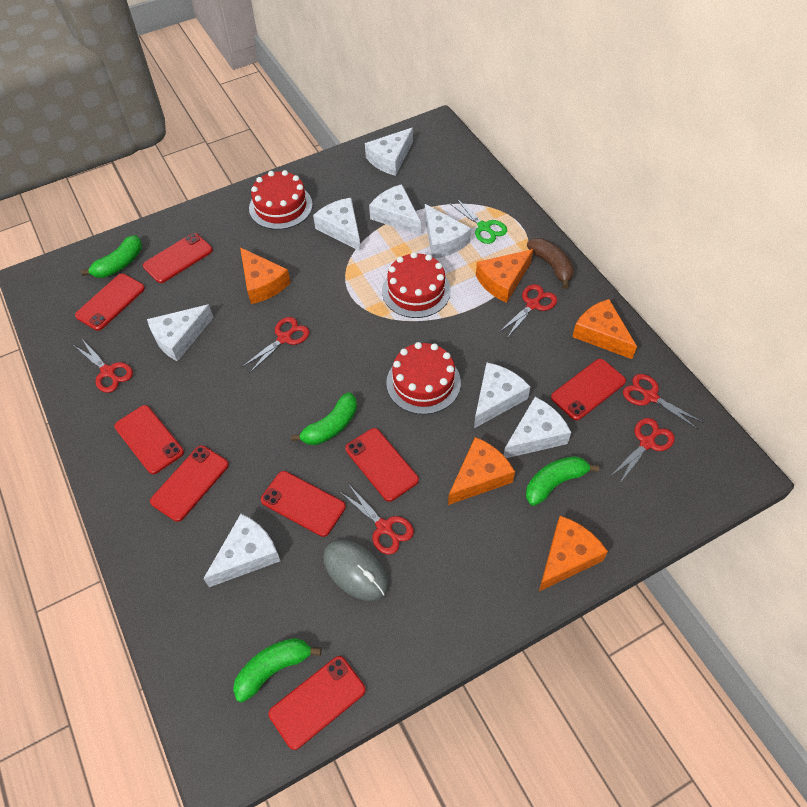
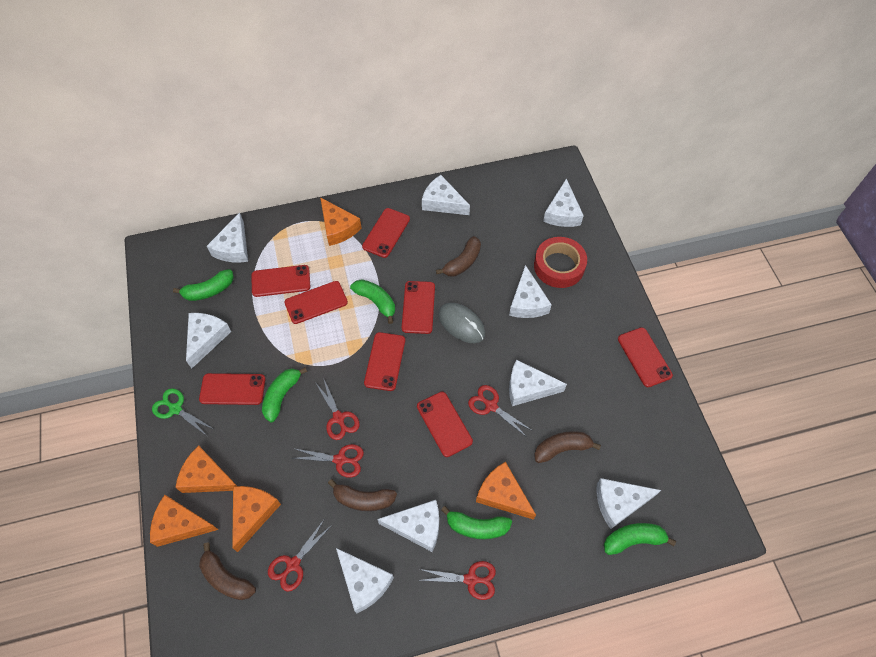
brown banana: 1 -> 4
green banana: 4 -> 5
red cake: 3 -> 0
red scissors: 6 -> 5
red tape: 0 -> 1
white cheese: 8 -> 9

